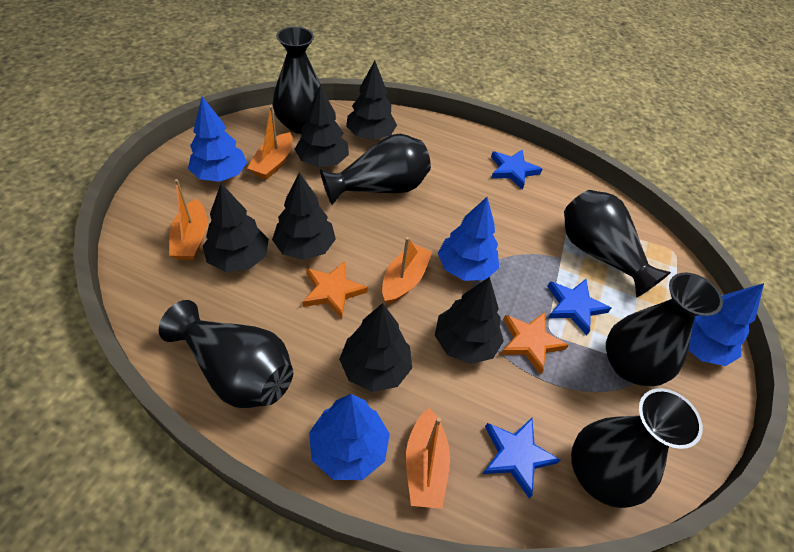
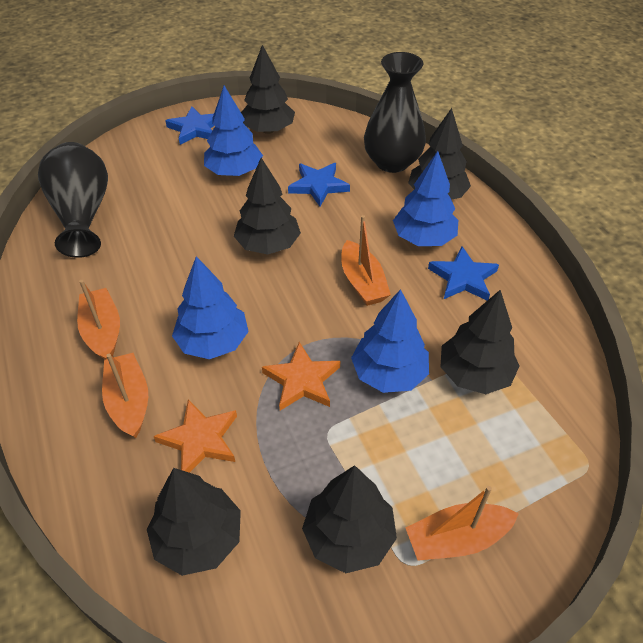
black vase: 6 -> 2

